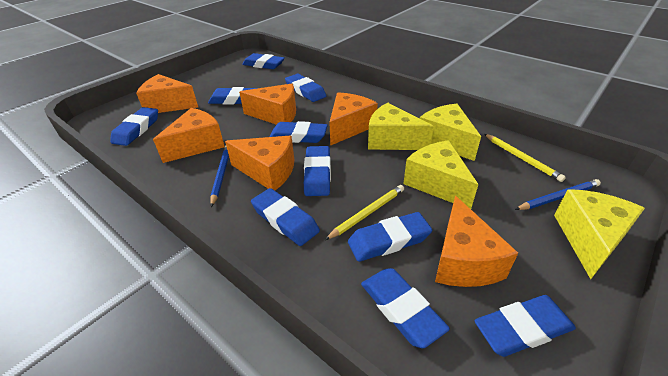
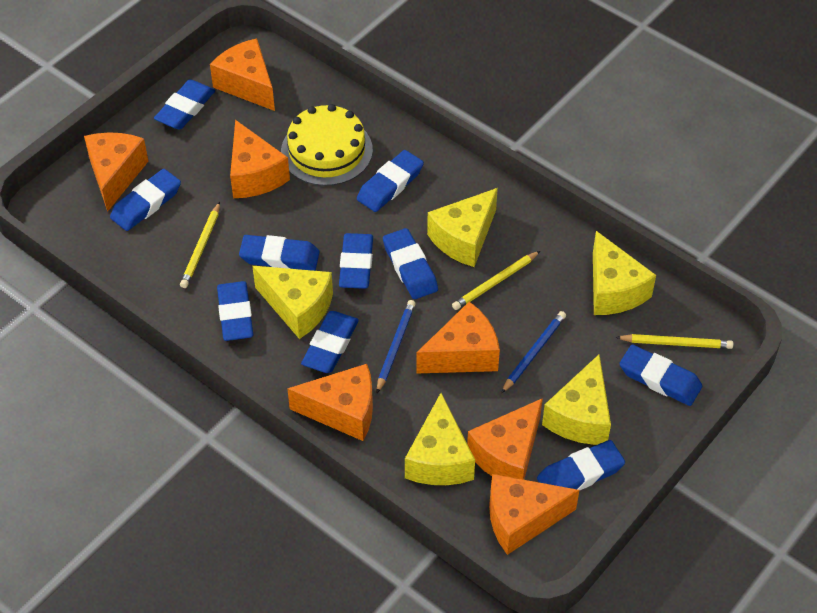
orange cheese: 6 -> 7
yellow cake: 0 -> 1
yellow cheese: 4 -> 5
yellow pencil: 2 -> 3

